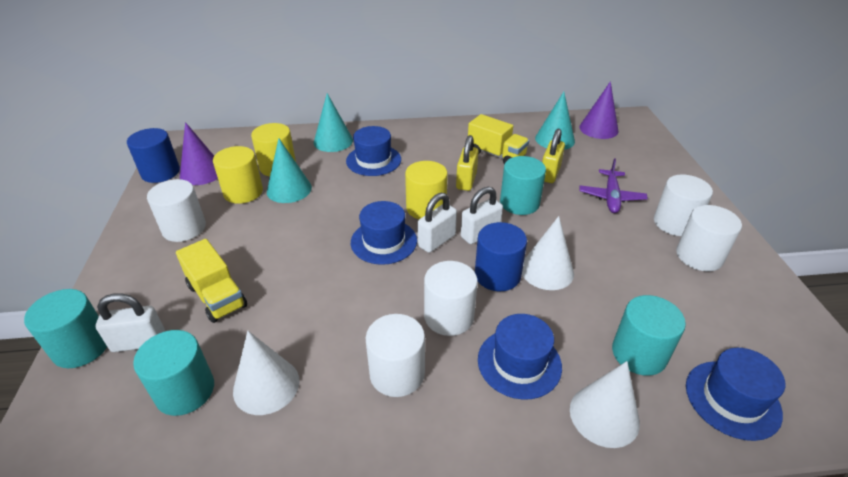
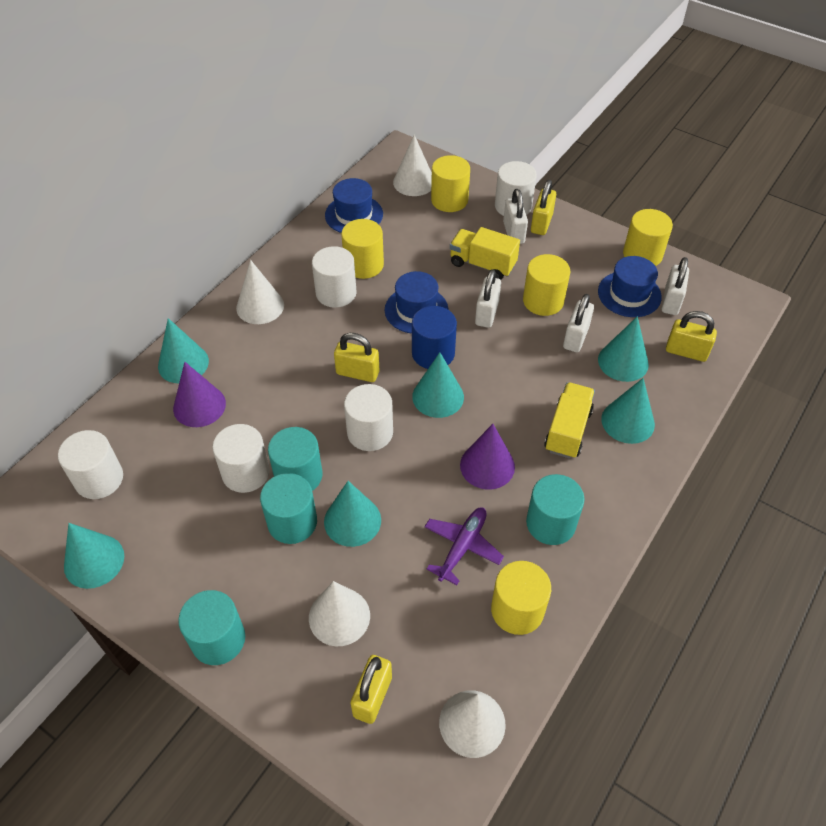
blue cylinder: 2 -> 1
blue hat: 4 -> 3
turquoise cone: 3 -> 6
white cone: 3 -> 4
white padlock: 3 -> 4
yellow cylinder: 3 -> 5
yellow padlock: 2 -> 4

